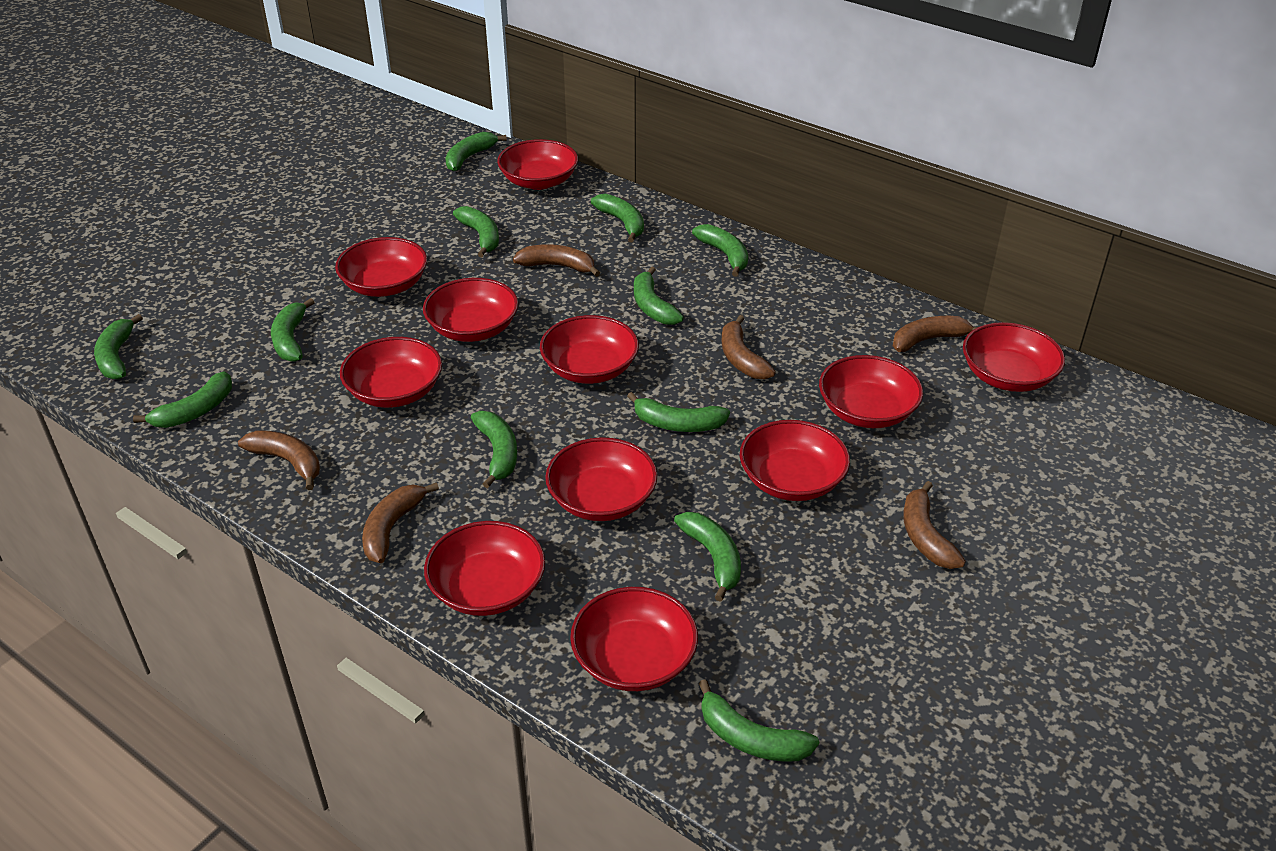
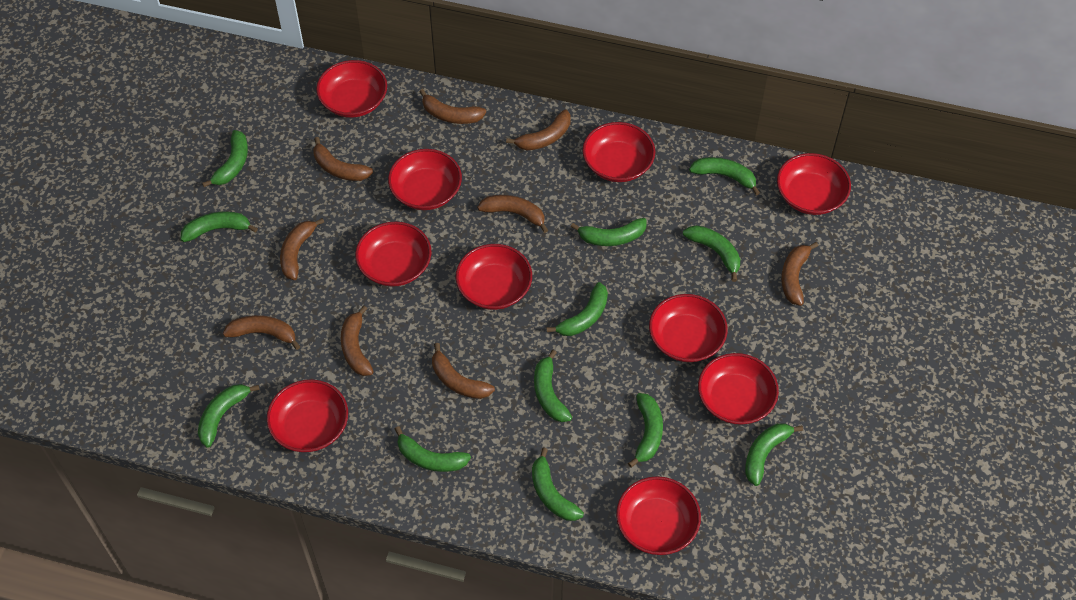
brown banana: 6 -> 9
red bowl: 11 -> 10

